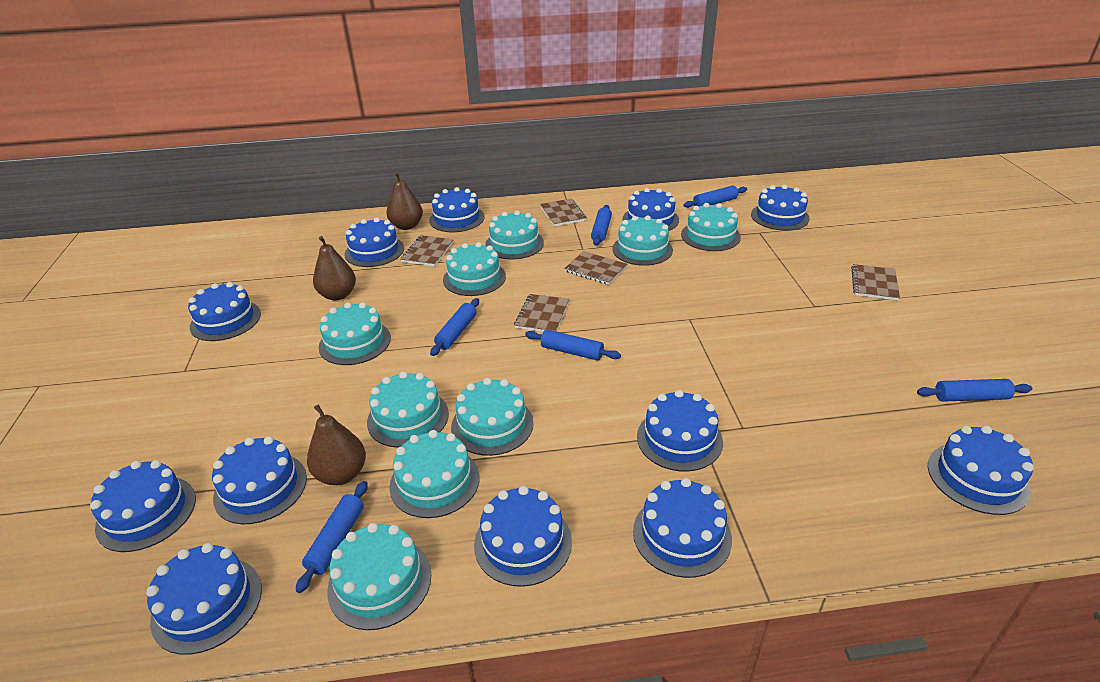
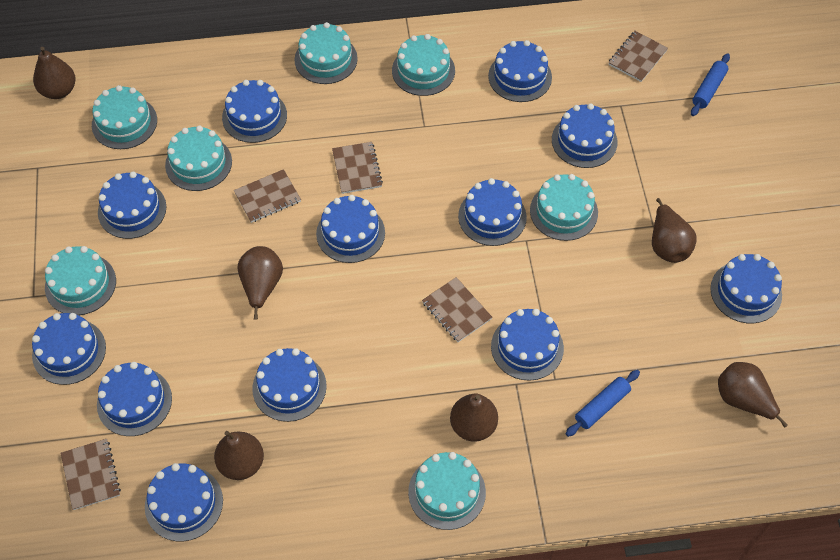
blue rolling pin: 6 -> 2
brown pear: 3 -> 6
turquoise cake: 9 -> 7

